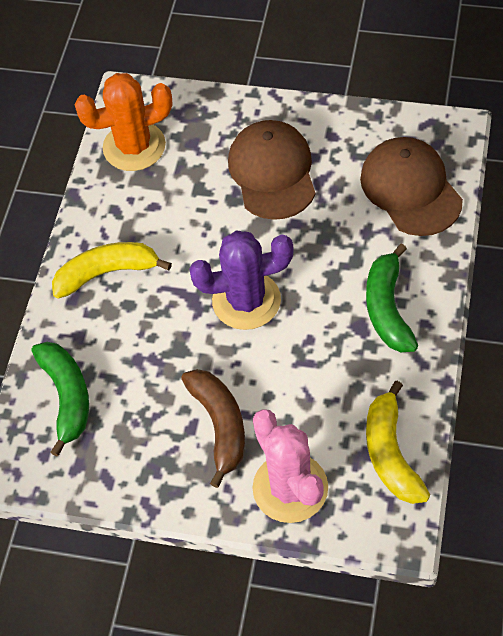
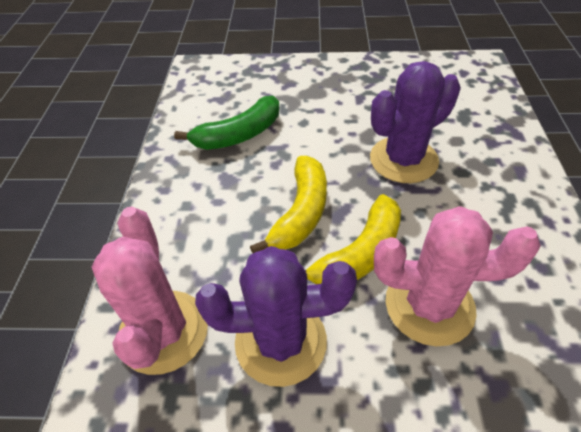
brown banana: 1 -> 0
brown cap: 2 -> 0
green banana: 2 -> 1
orange cactus: 1 -> 0
pink cactus: 1 -> 2
purple cactus: 1 -> 2

